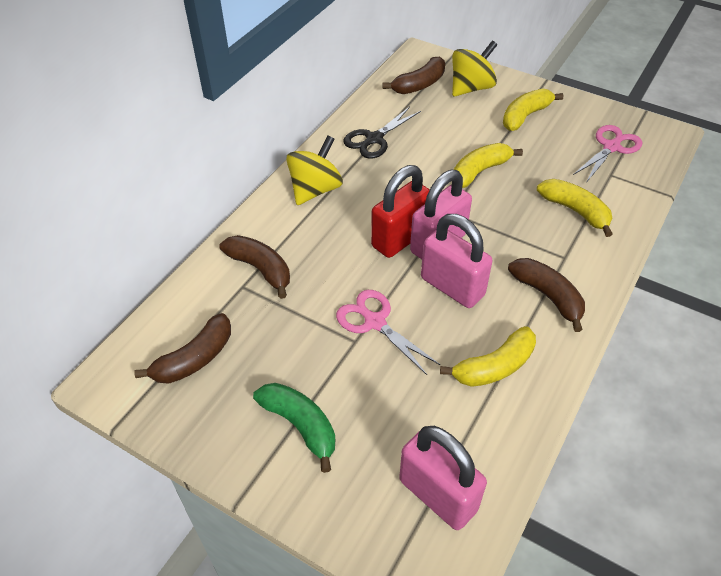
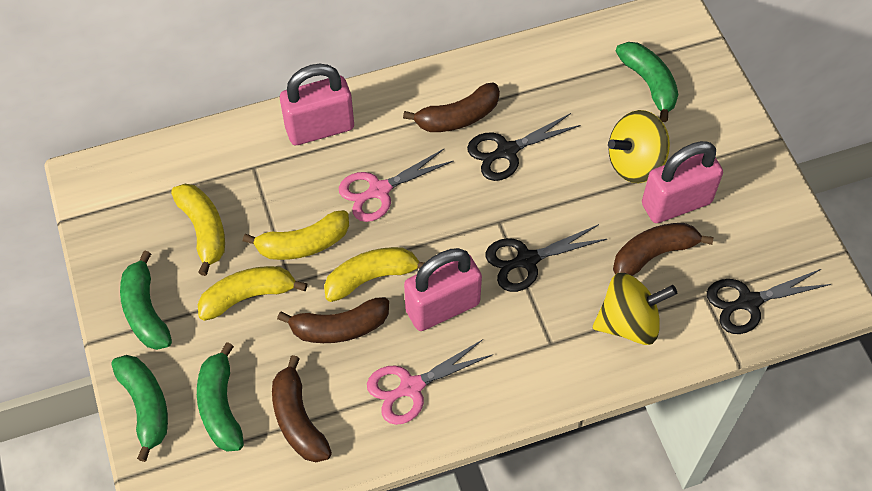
black scissors: 1 -> 3
green banana: 1 -> 4
red padlock: 1 -> 0

